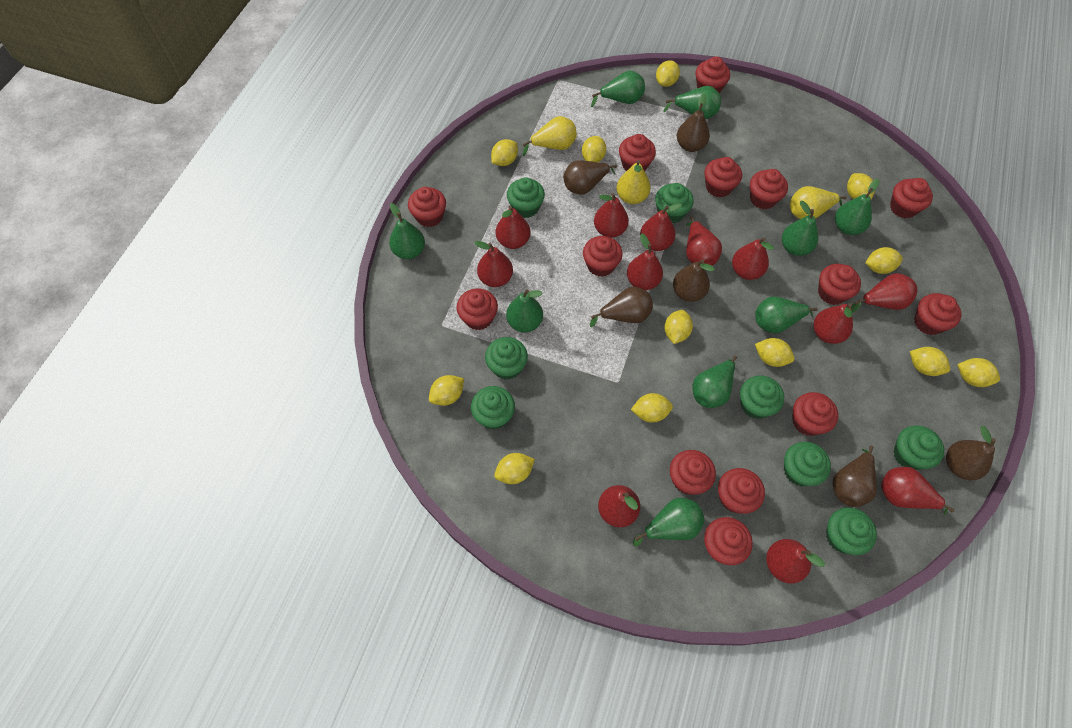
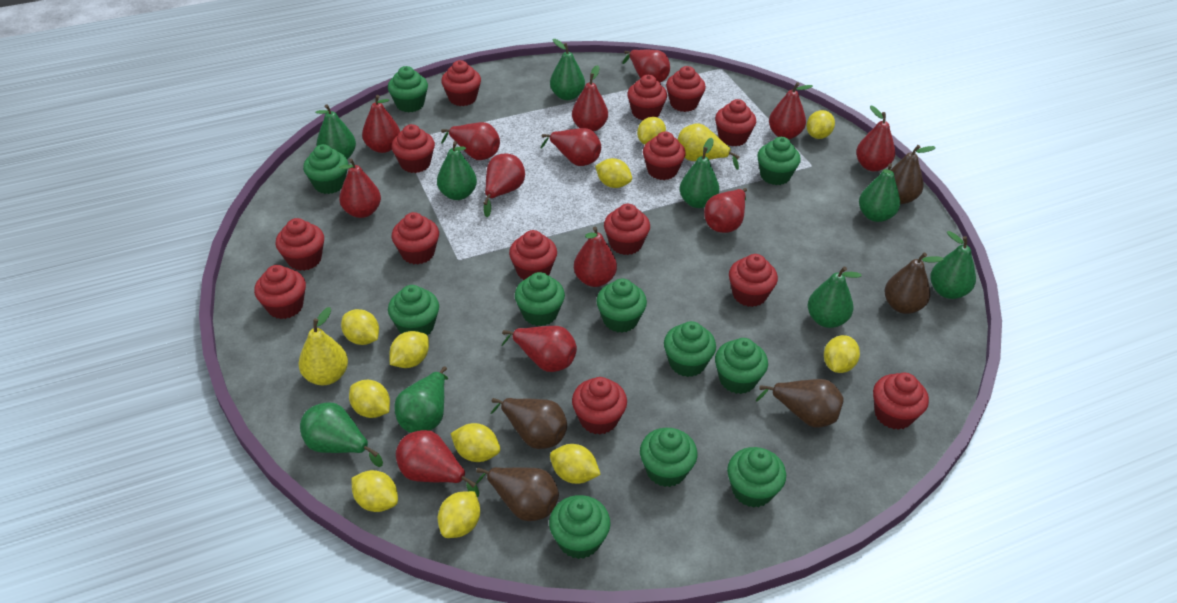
brown pear: 6 -> 5
green cupcake: 8 -> 11
red pear: 12 -> 13
yellow lemon: 12 -> 11
yellow pear: 3 -> 2

